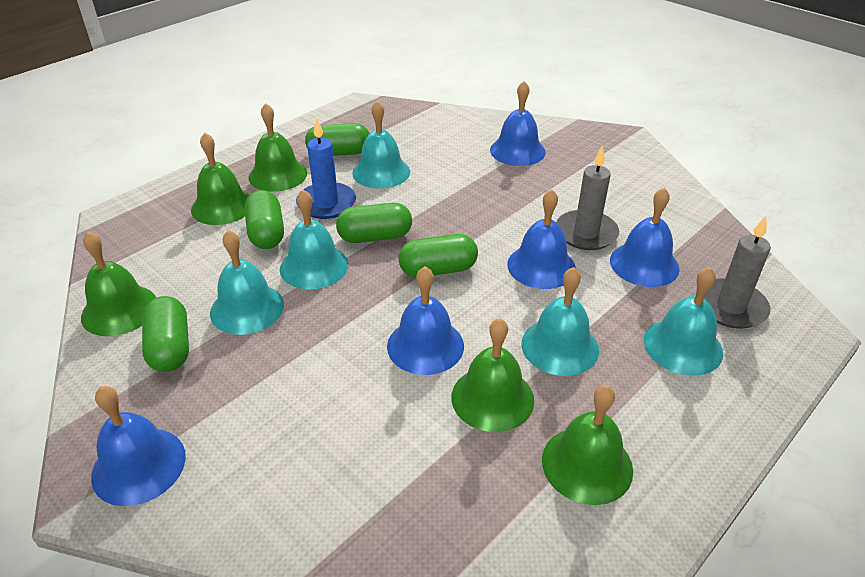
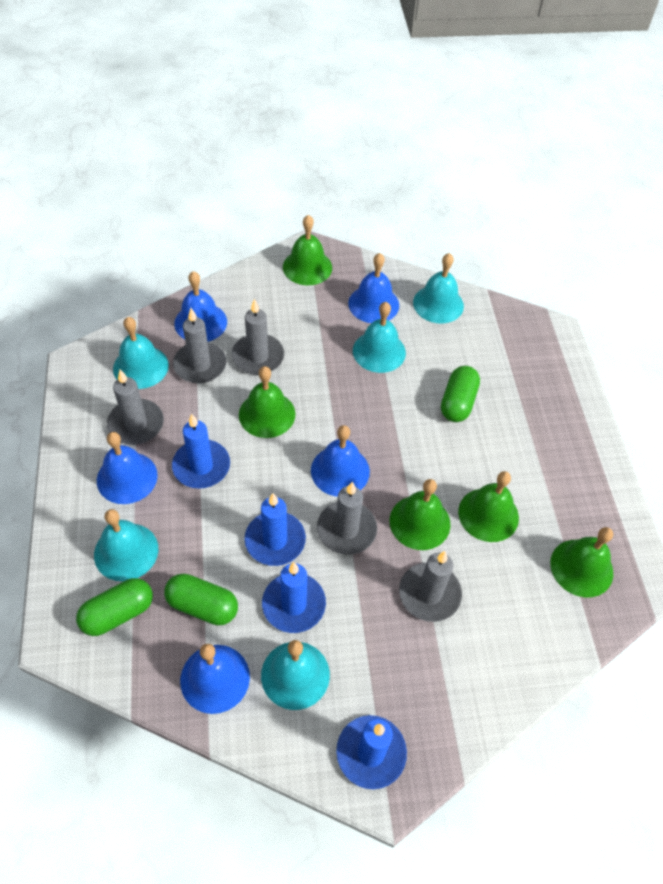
blue candle: 1 -> 4
green capsule: 5 -> 3
grey candle: 2 -> 5

